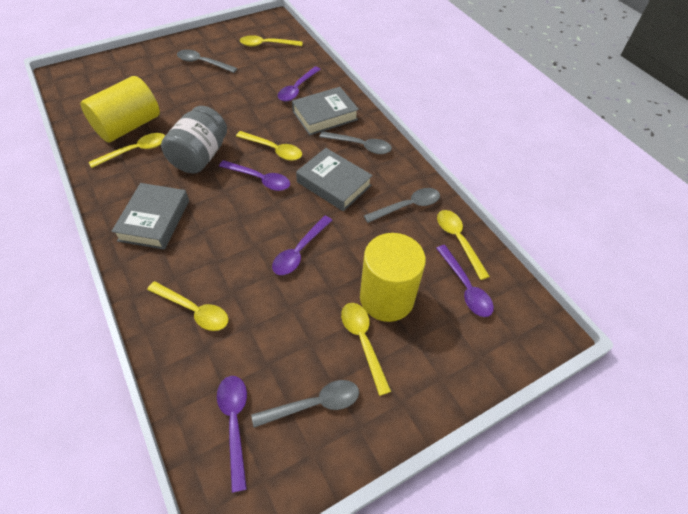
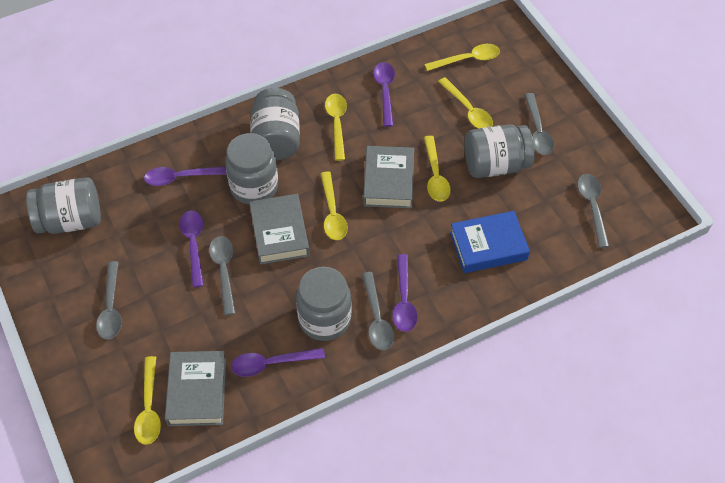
blue book: 0 -> 1
grey jar: 1 -> 5
grey spoon: 4 -> 5
yellow cylinder: 2 -> 0

